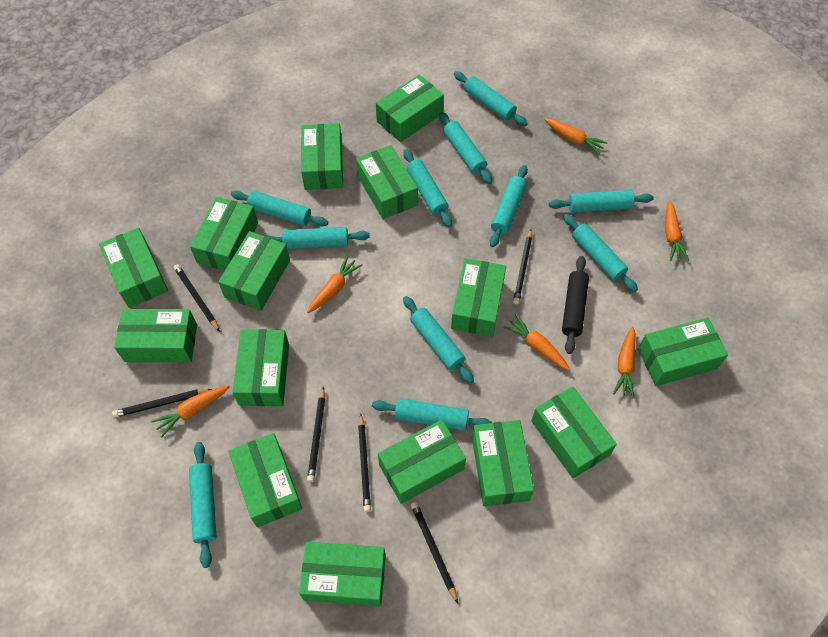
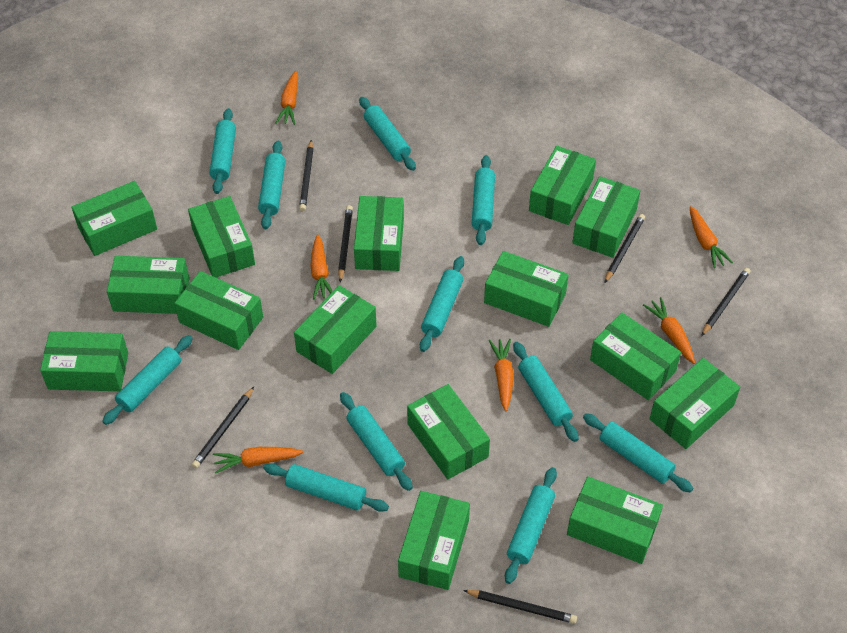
black rolling pin: 1 -> 0

